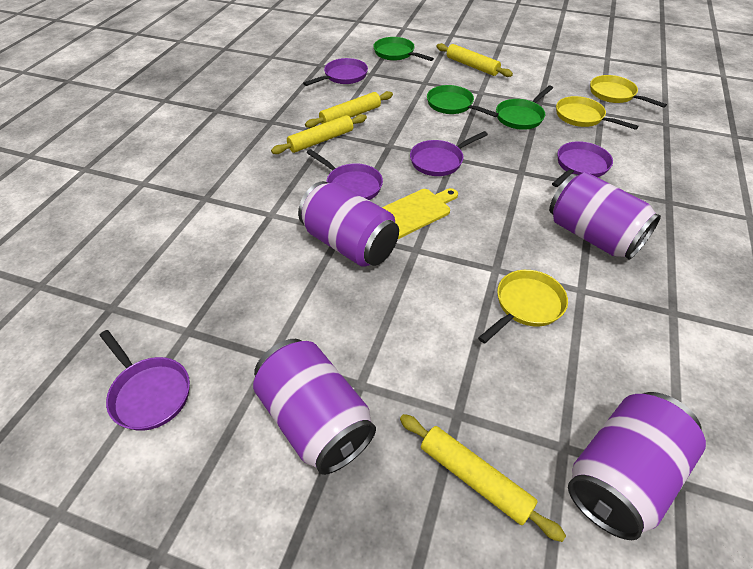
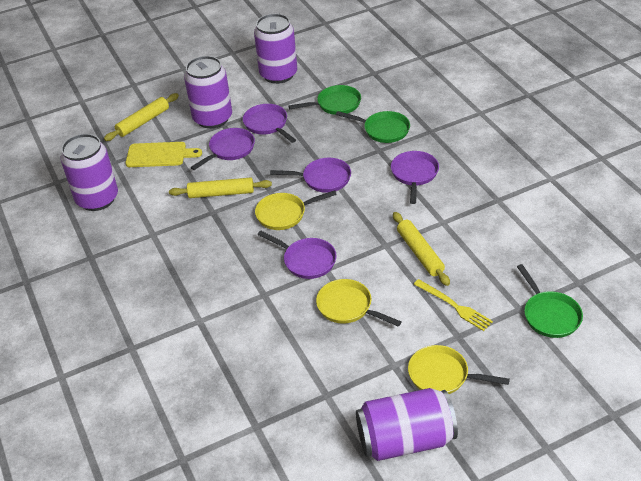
yellow fork: 0 -> 1
yellow rolling pin: 4 -> 3

